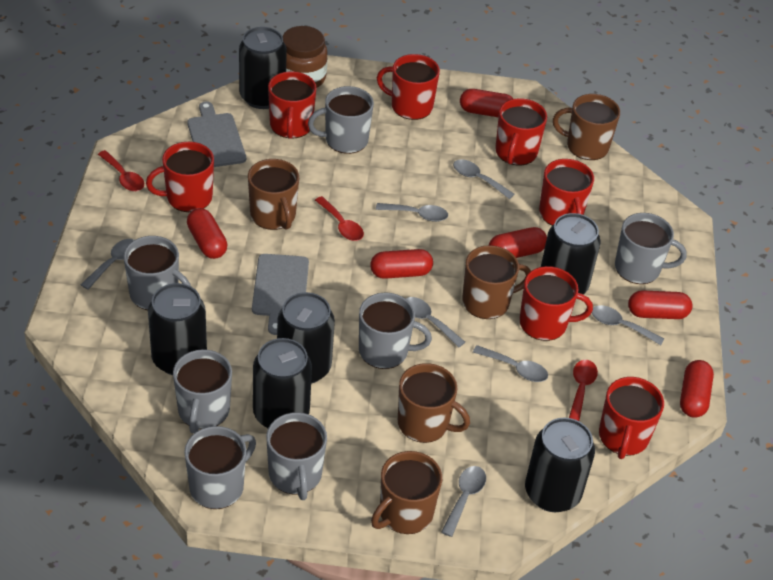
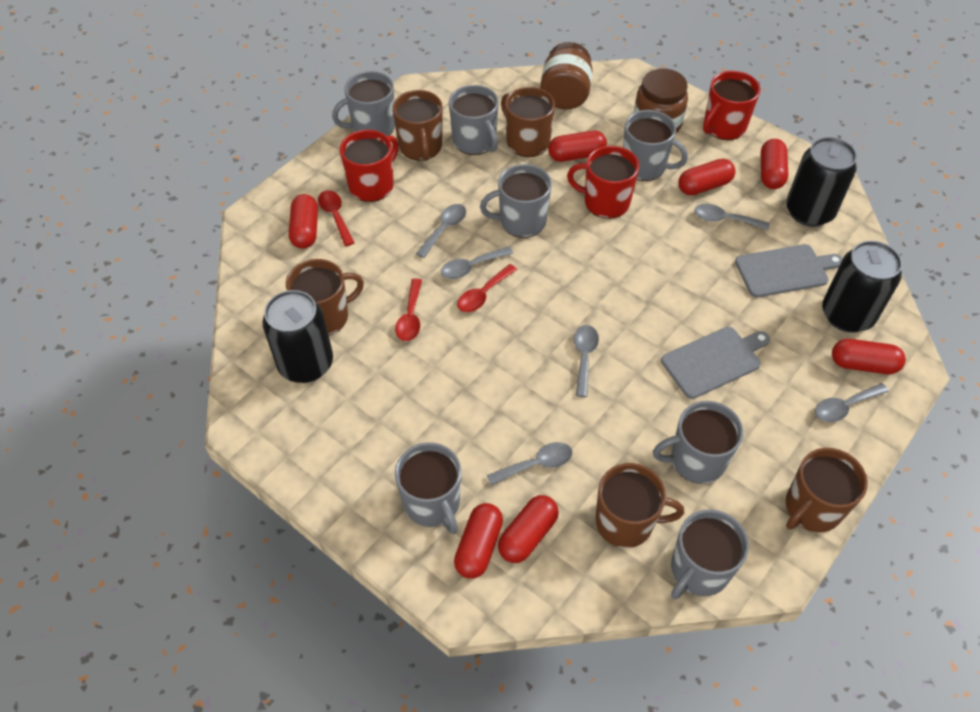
black can: 6 -> 3
brown jar: 1 -> 2
grey spoon: 7 -> 6
red capsule: 6 -> 7
red mug: 7 -> 3

